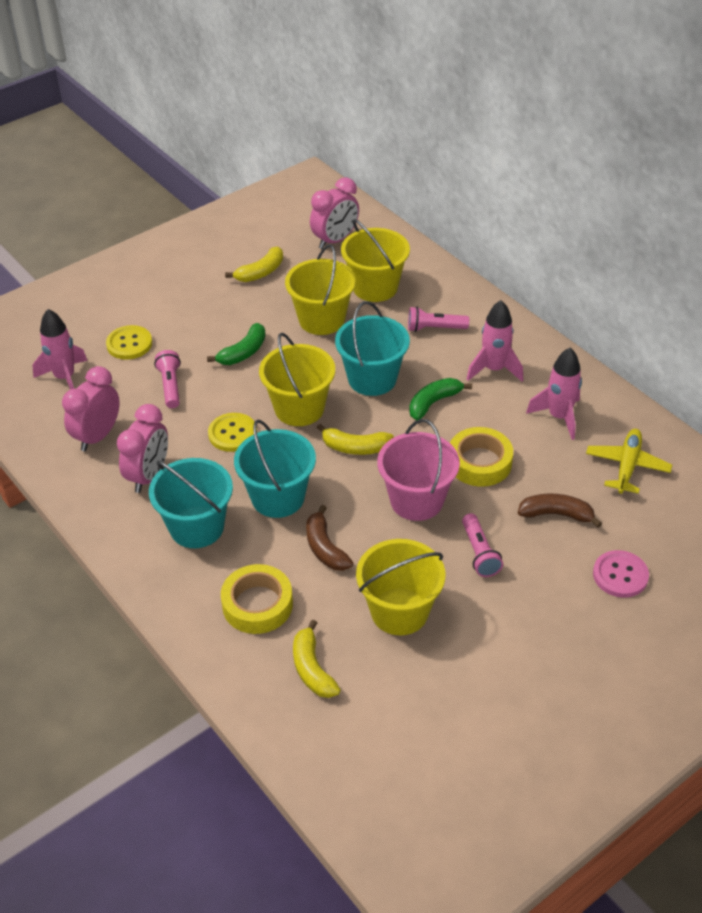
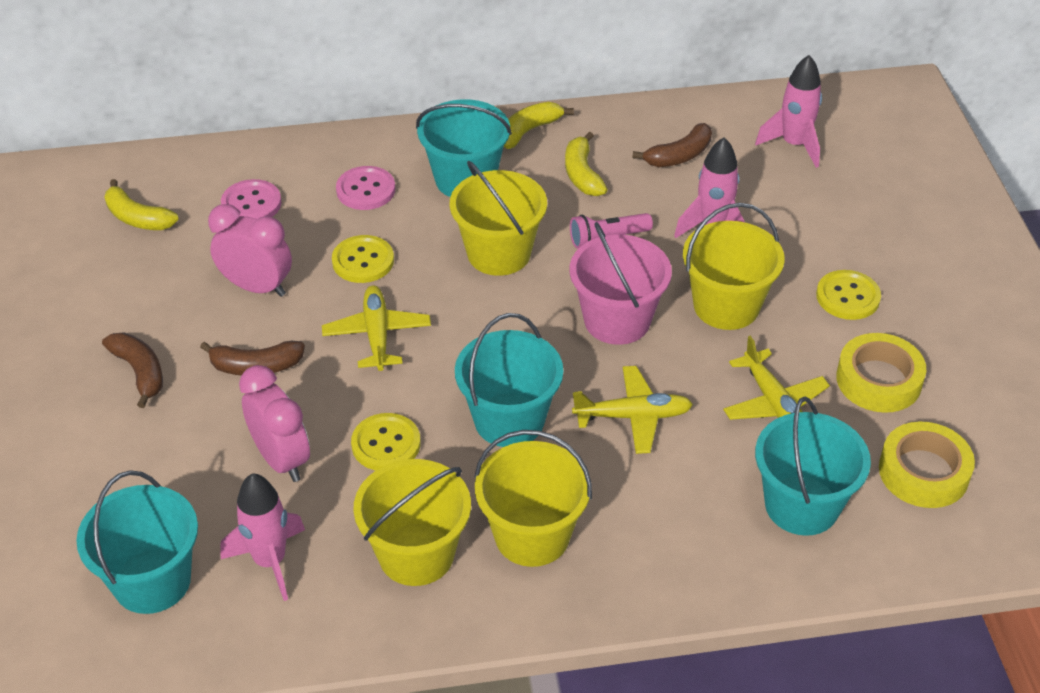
brown banana: 2 -> 3
green banana: 2 -> 0
pink button: 1 -> 2
pink clock: 3 -> 2
pink flashlight: 3 -> 1
turquoise bucket: 3 -> 4
yellow button: 2 -> 3
yellow plane: 1 -> 3

